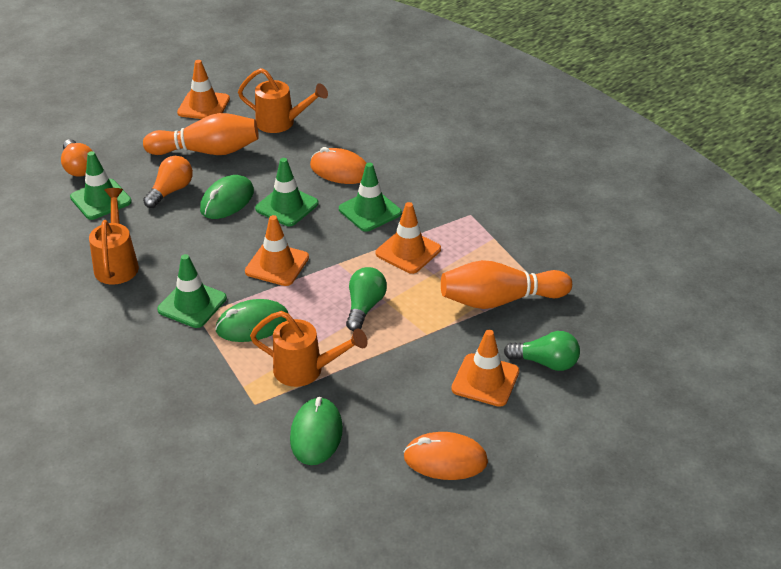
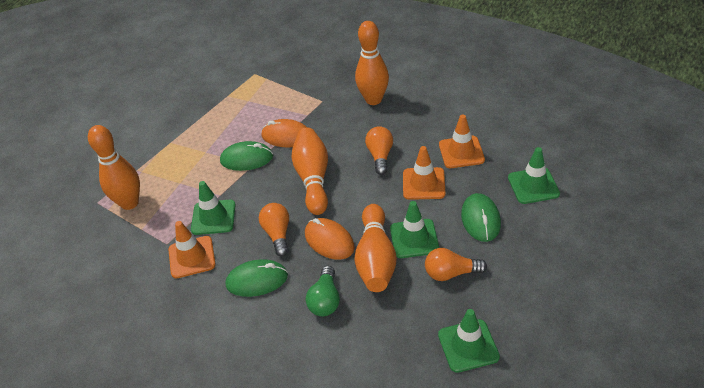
green light bulb: 2 -> 1
orange bowling pin: 2 -> 4
orange light bulb: 2 -> 3
orange traffic cone: 4 -> 3
orange watering can: 3 -> 0

